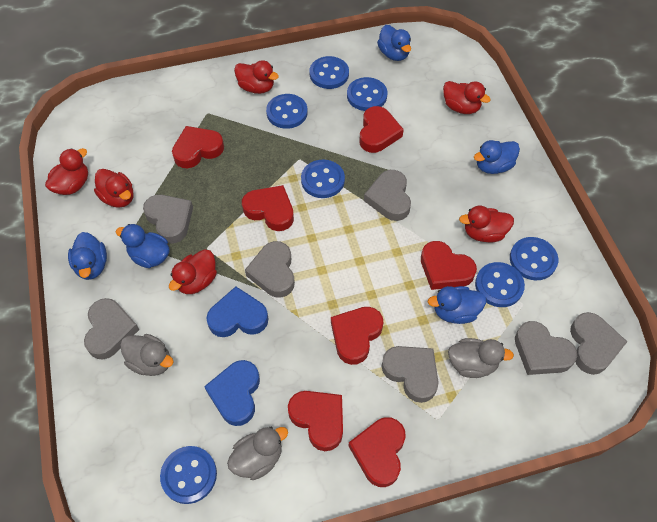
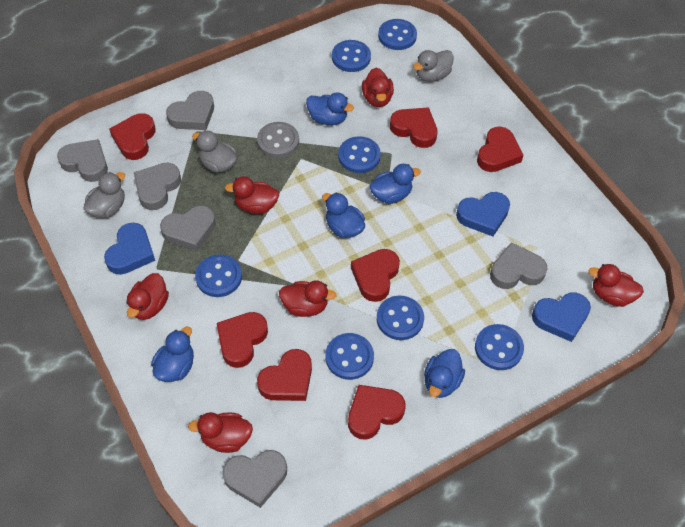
blue heart: 2 -> 3
grey button: 0 -> 1
grey heart: 7 -> 6

